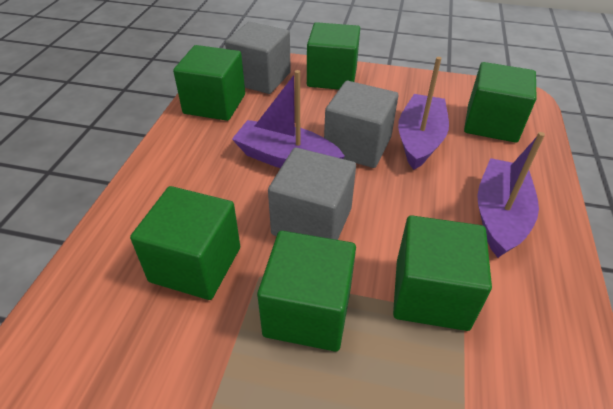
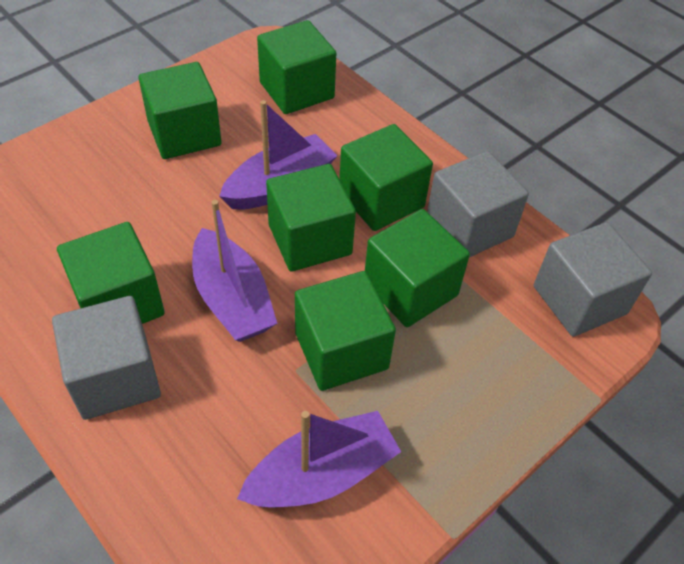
green cube: 6 -> 7

